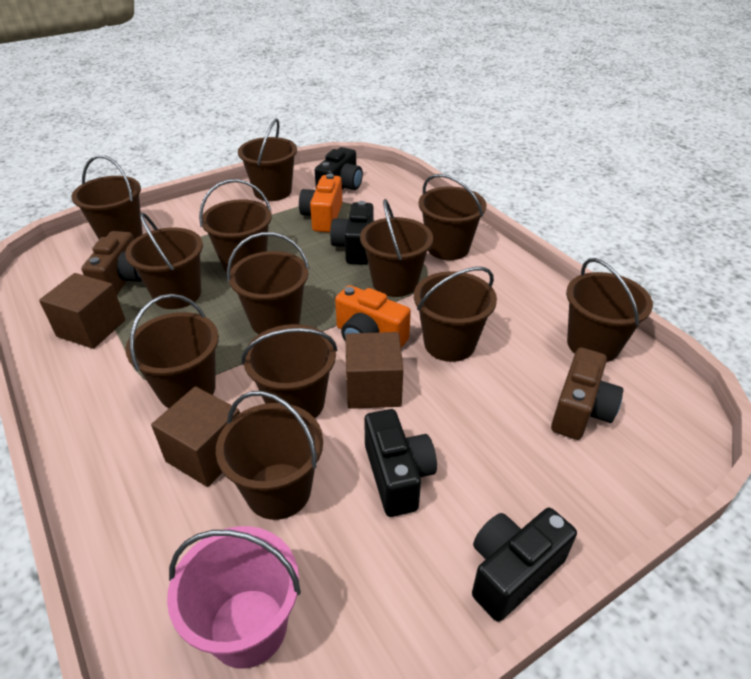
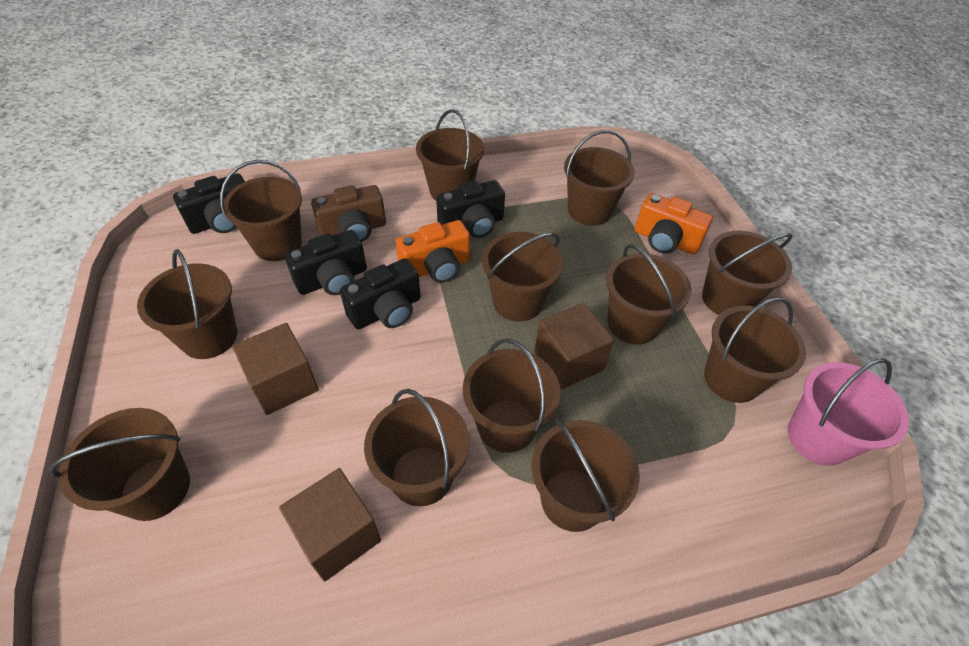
brown camera: 2 -> 1

